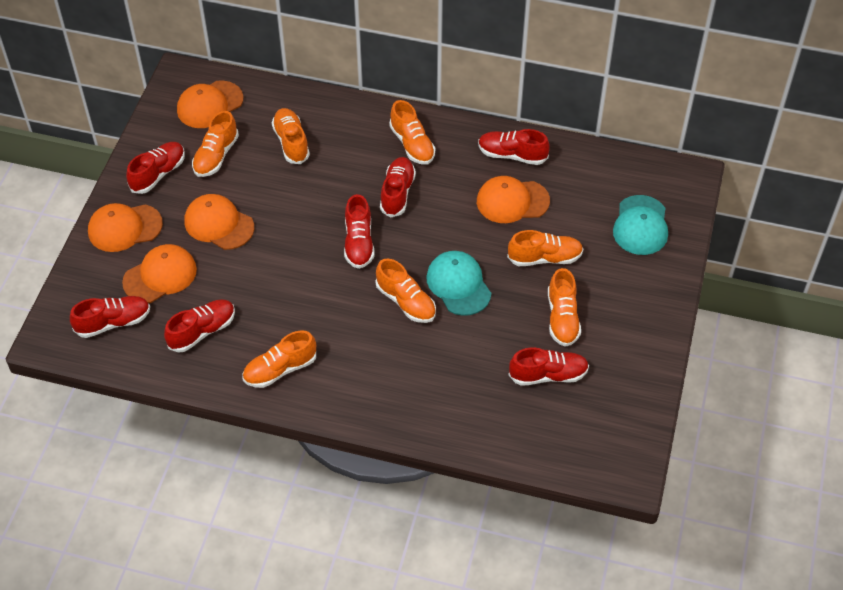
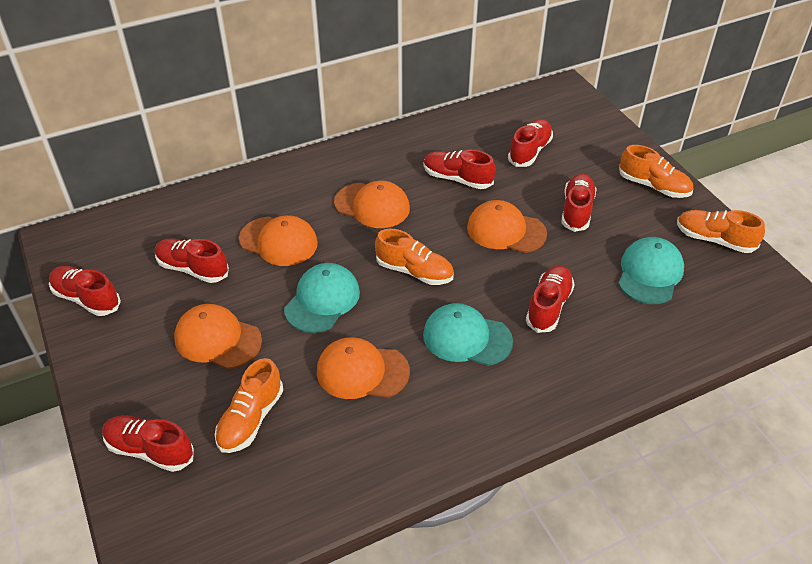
orange shoe: 7 -> 4
turquoise cap: 2 -> 3

